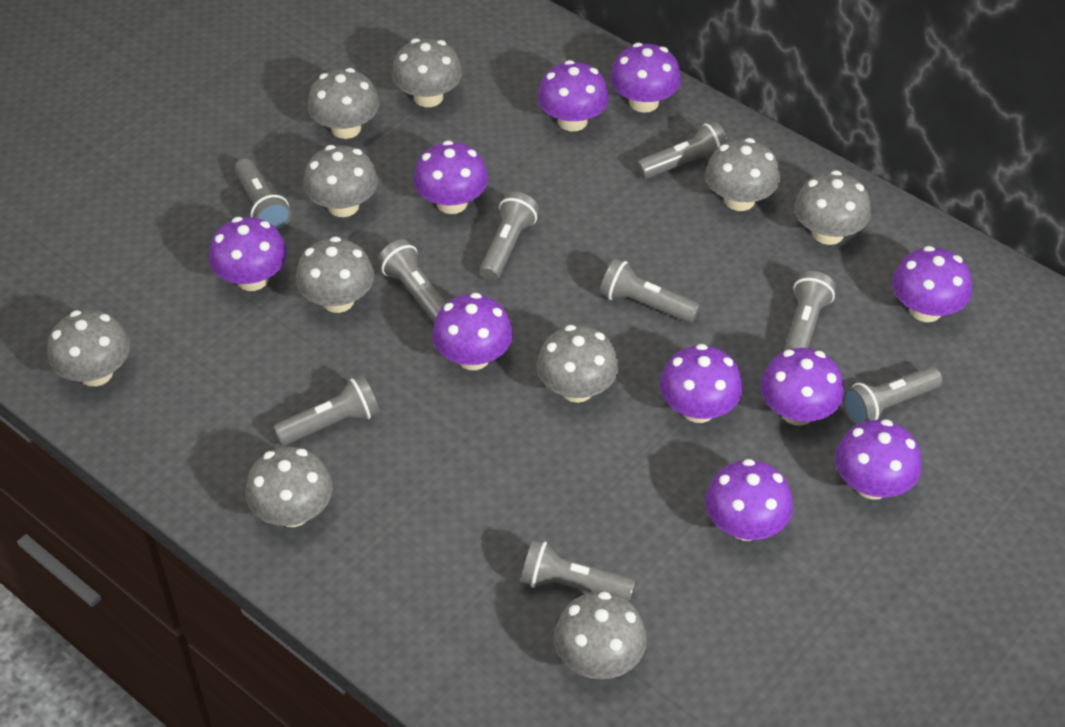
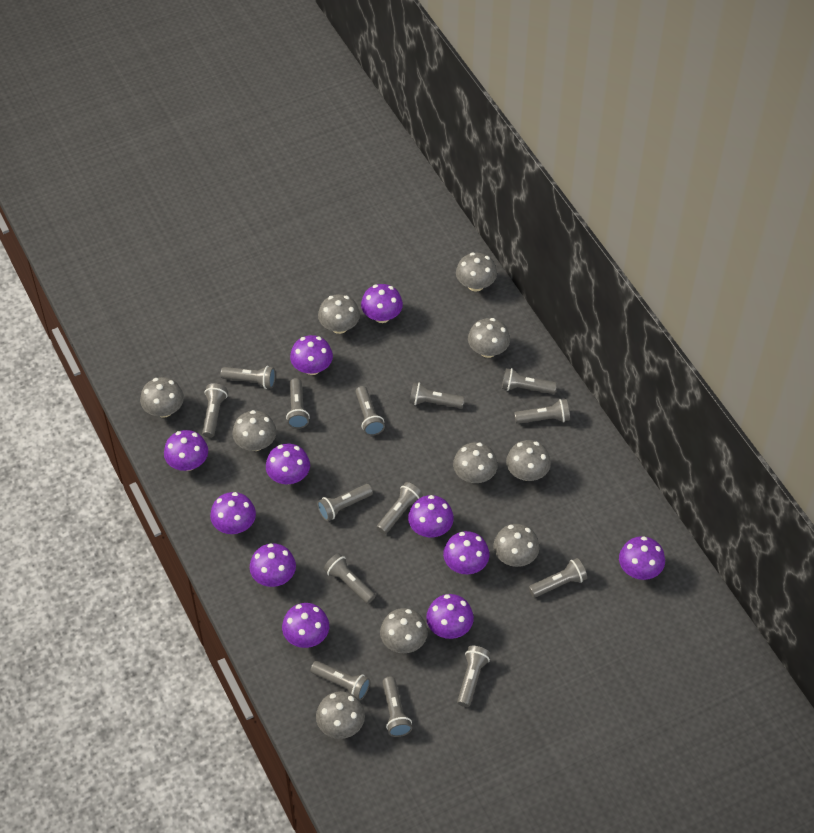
grey flashlight: 9 -> 14
purple mushroom: 10 -> 11

